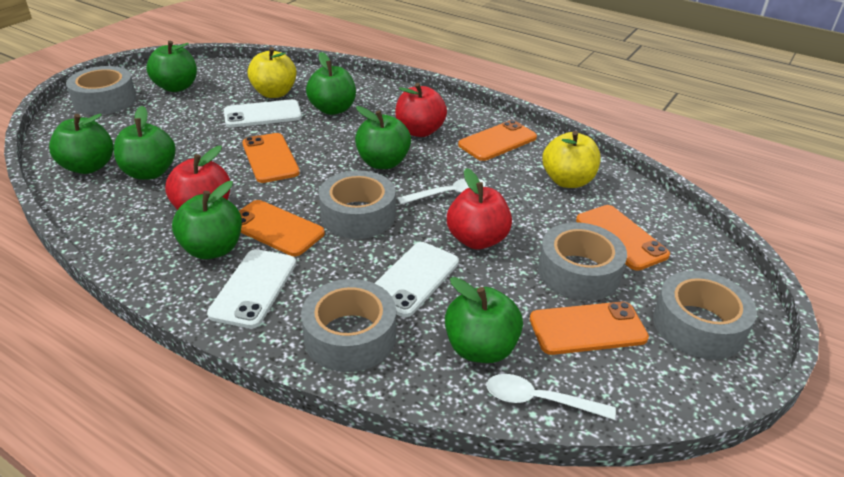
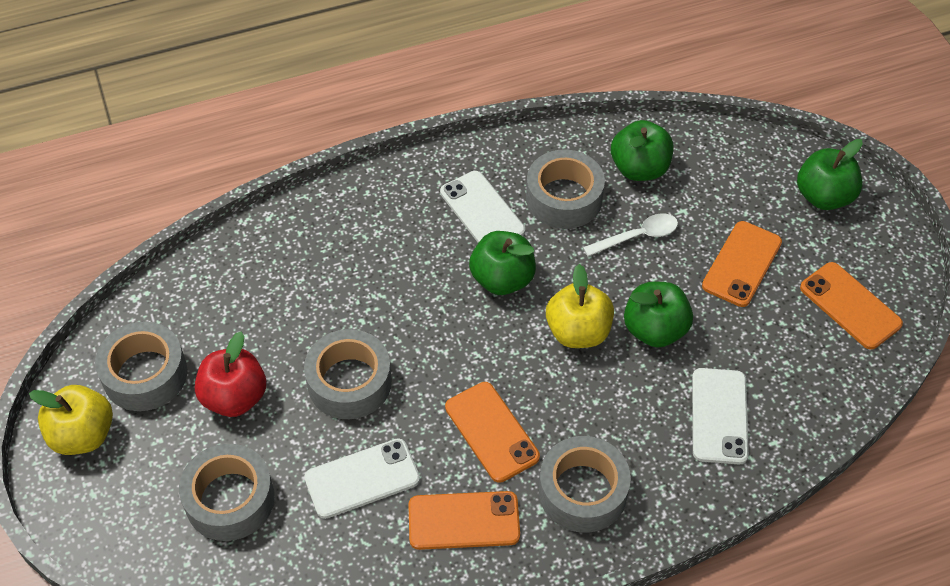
green apple: 7 -> 4
orange phone: 5 -> 4
red apple: 3 -> 1
white spoon: 2 -> 1

